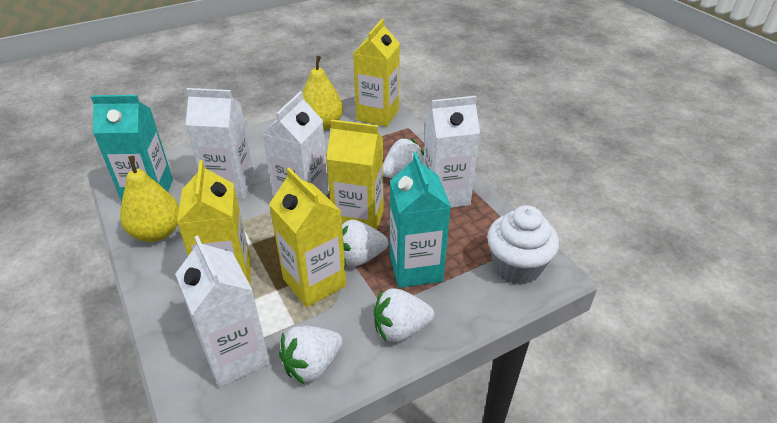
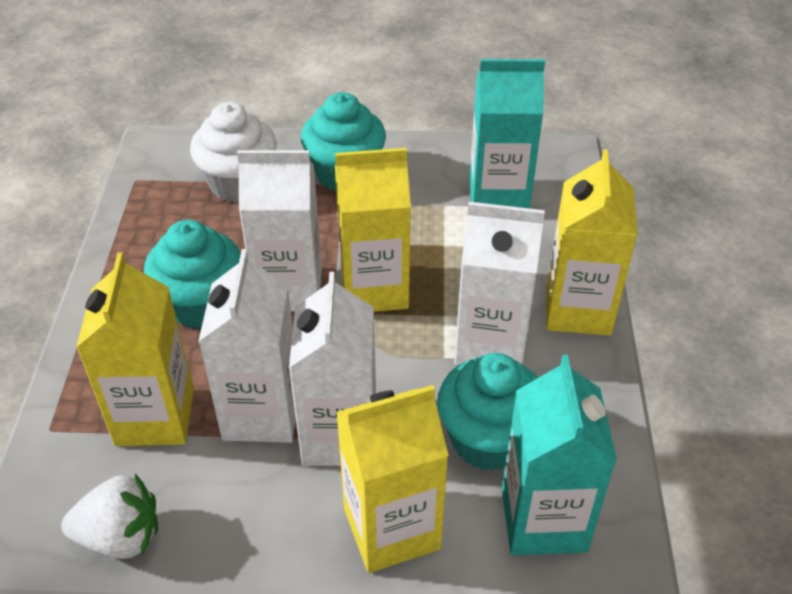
turquoise cupcake: 0 -> 3
white strawberry: 4 -> 1
yellow pear: 2 -> 0

